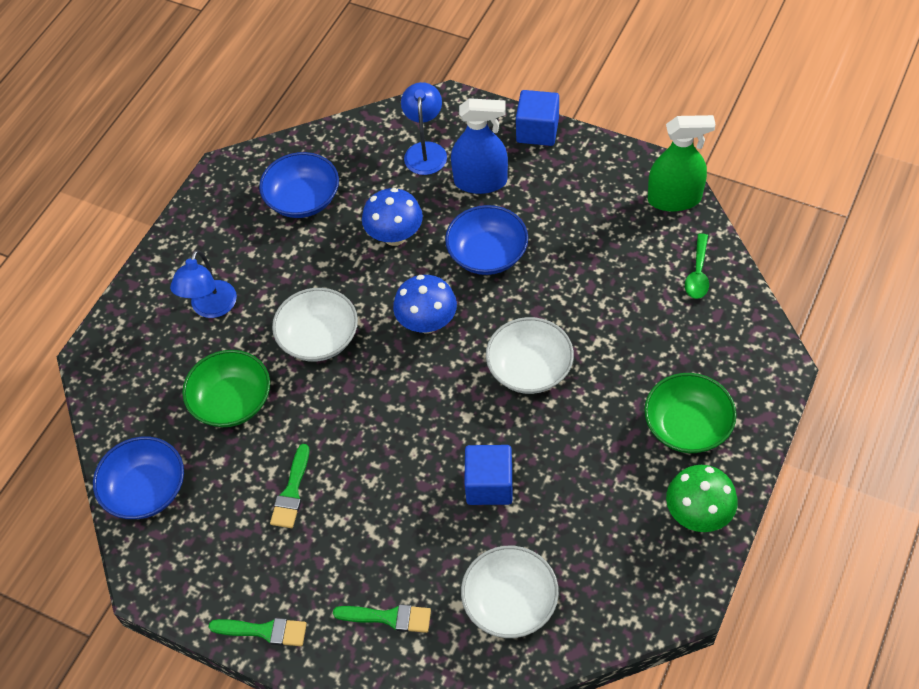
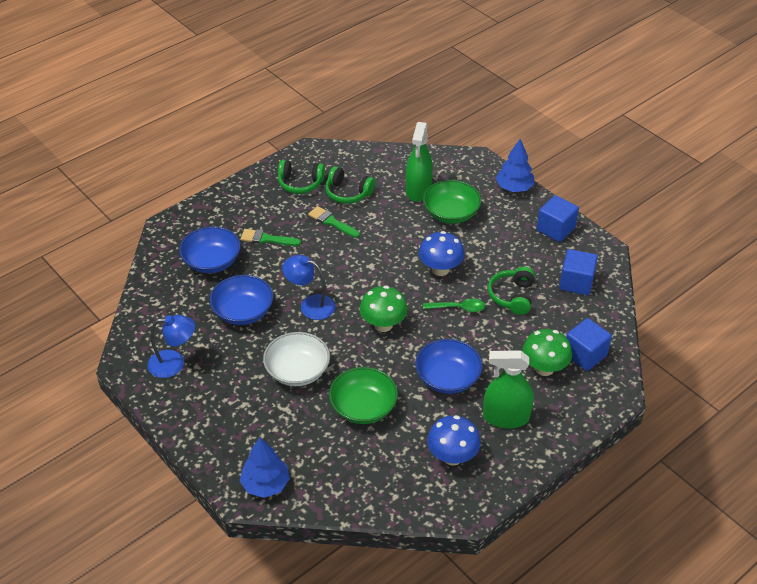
blue cube: 2 -> 3
blue spray bottle: 1 -> 0
blue tree: 0 -> 2
green brush: 3 -> 2
green headphones: 0 -> 3
green mushroom: 1 -> 2
green spray bottle: 1 -> 2
white bowl: 3 -> 1

